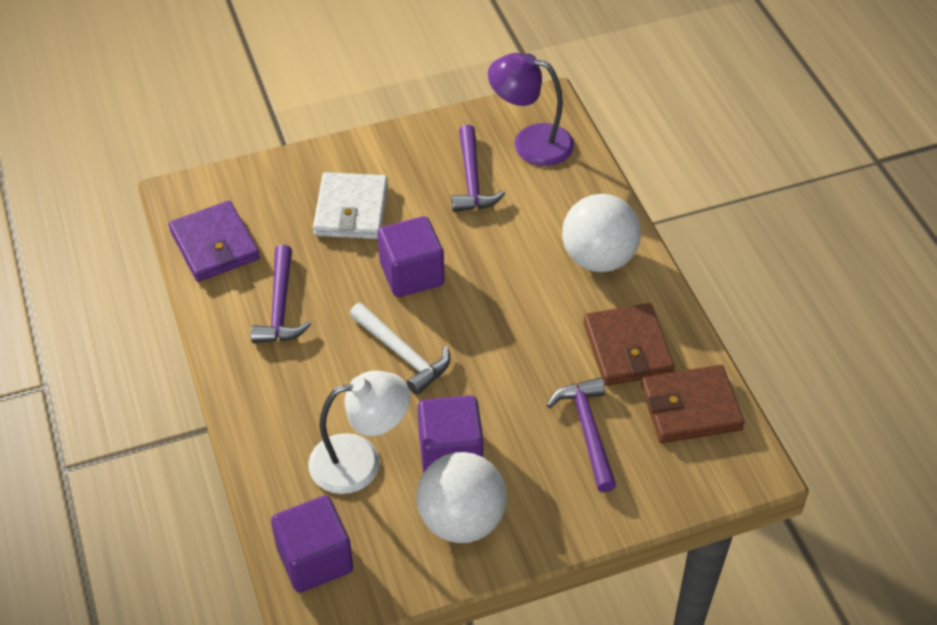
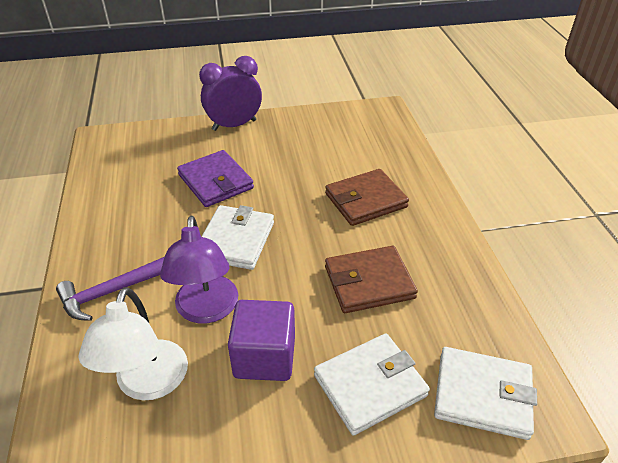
purple clock: 0 -> 1
purple cube: 3 -> 1
purple hammer: 3 -> 1
white ball: 2 -> 0
white hammer: 1 -> 0
white wallet: 1 -> 3

